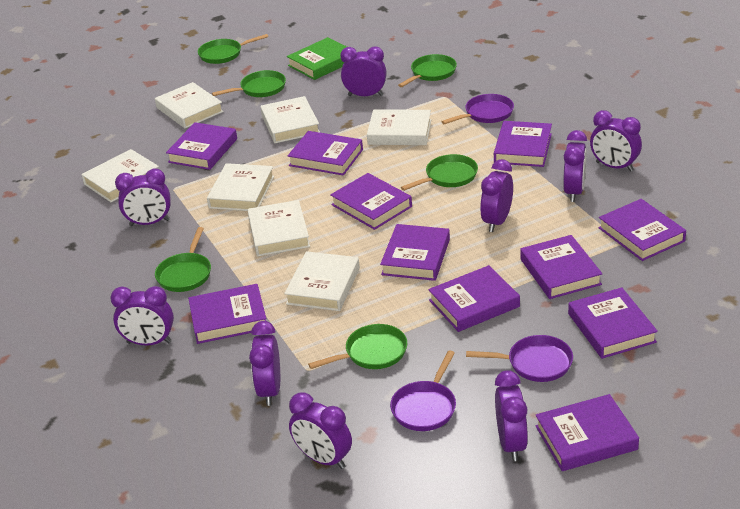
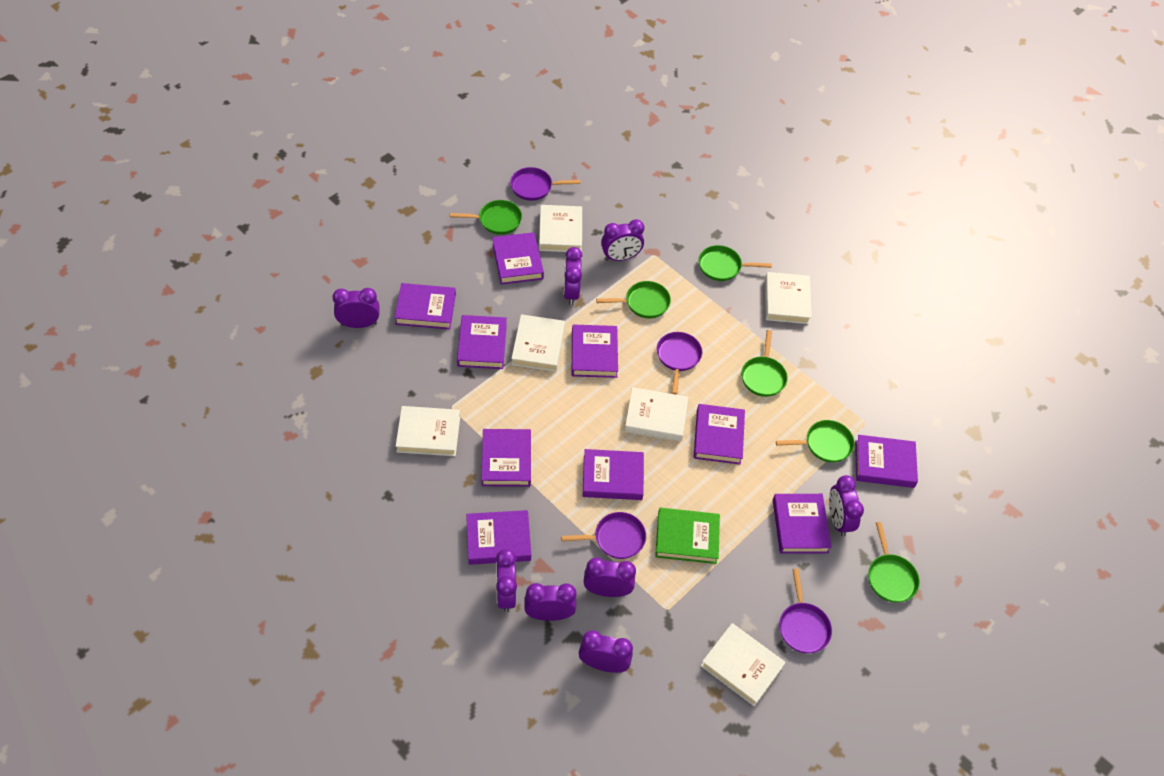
purple book: 11 -> 10
purple clock: 9 -> 8
purple pan: 3 -> 4
white book: 7 -> 6

